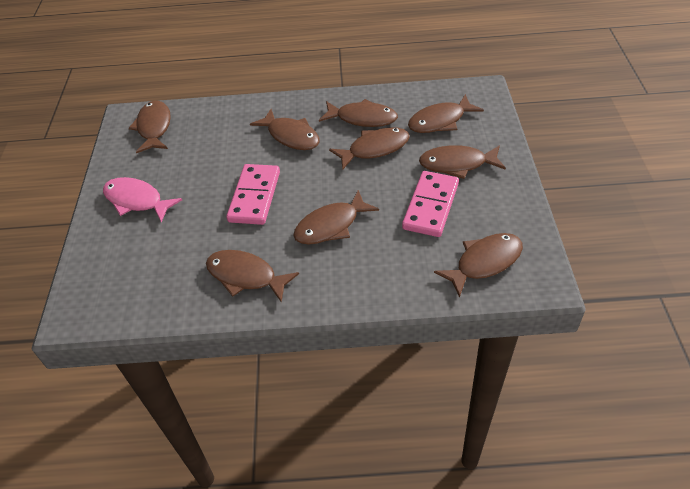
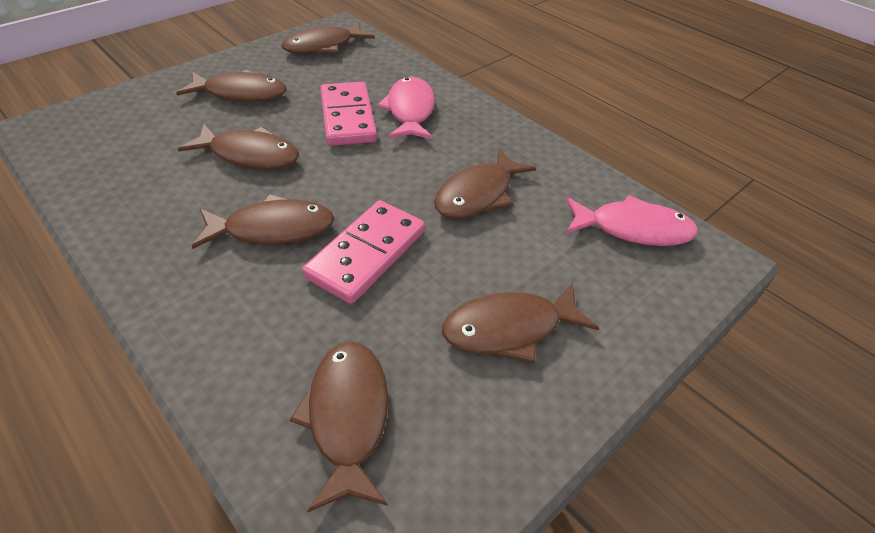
brown fish: 9 -> 7
pink fish: 1 -> 2

